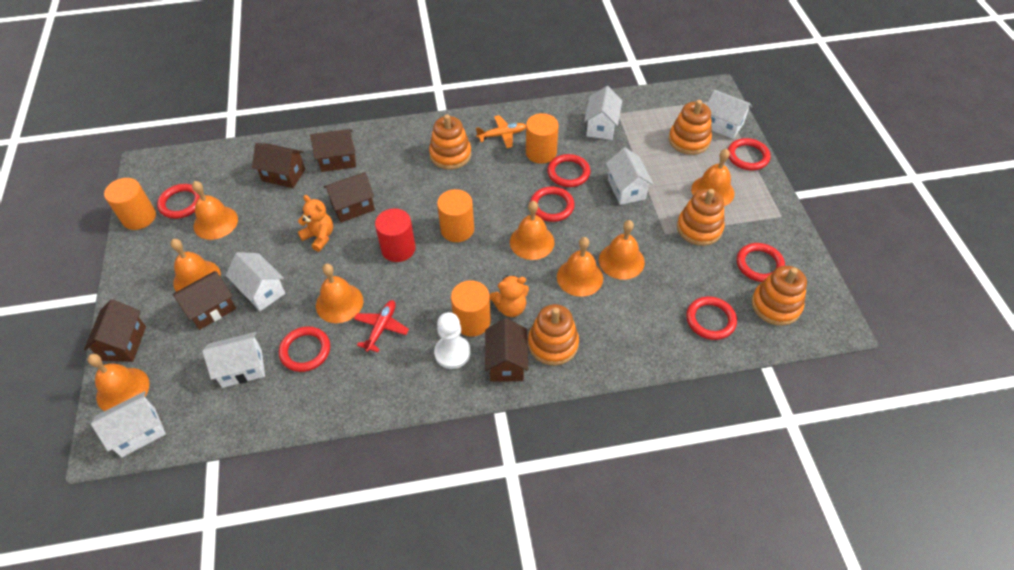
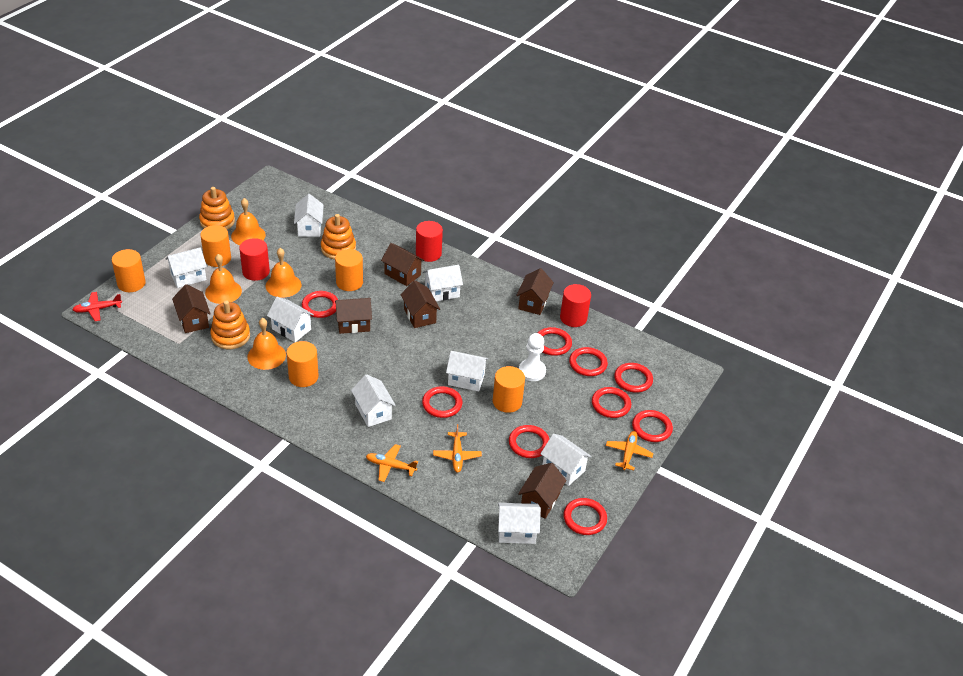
orange bell: 8 -> 4
orange cylinder: 4 -> 5
orange plane: 1 -> 3
orange stacking toy: 5 -> 3
orange teddy bear: 2 -> 0
red cylinder: 1 -> 3
red ring: 7 -> 9
white house: 6 -> 8

